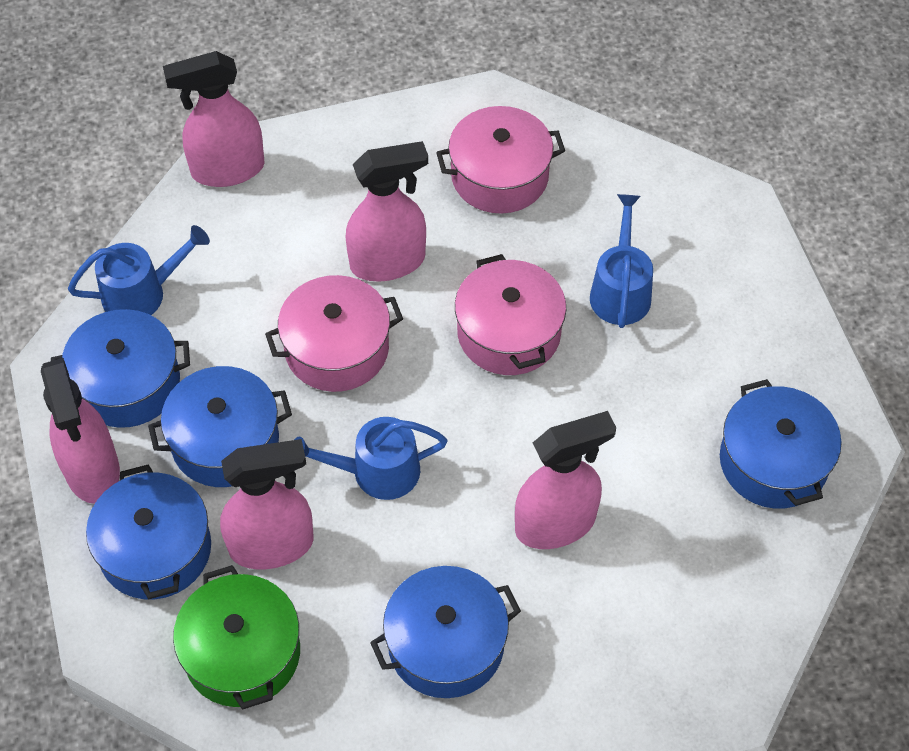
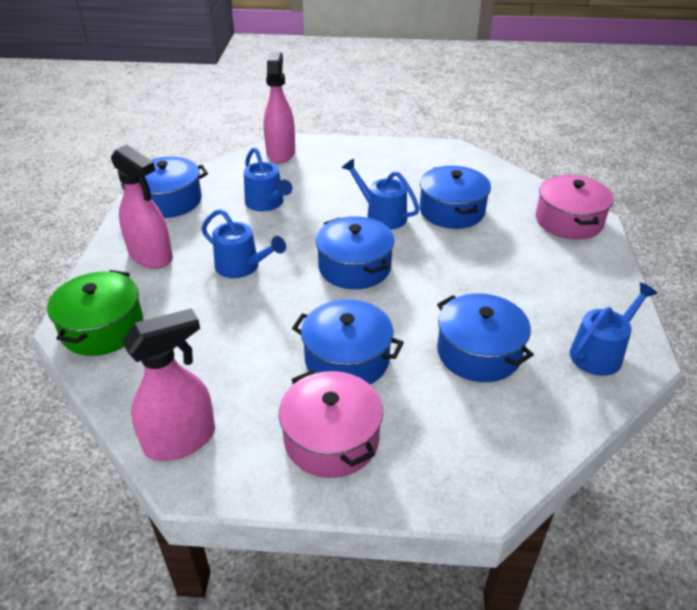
blue watering can: 3 -> 4
pink pot: 3 -> 2
pink spray bottle: 5 -> 3

